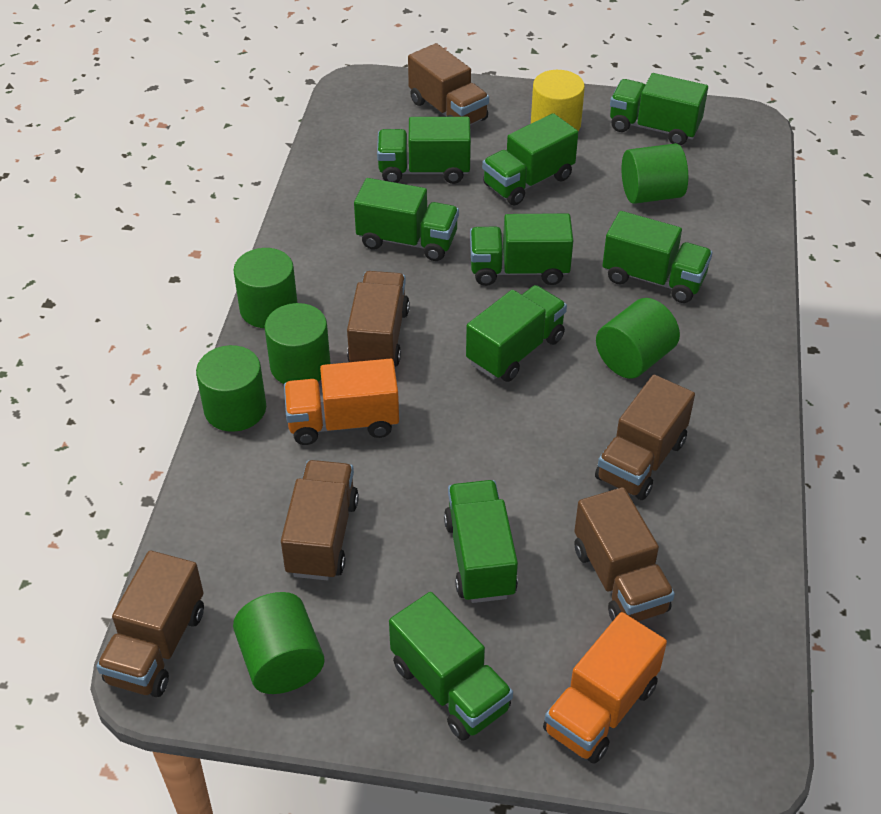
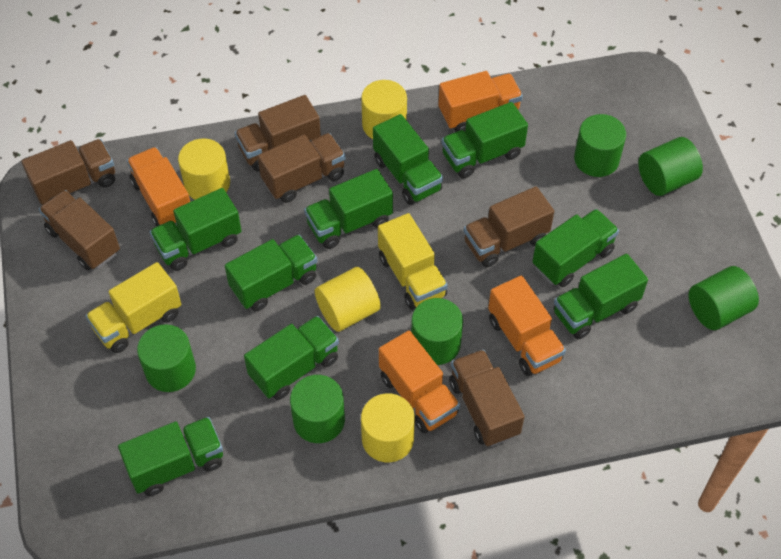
orange truck: 2 -> 4
yellow cylinder: 1 -> 4
yellow truck: 0 -> 2

